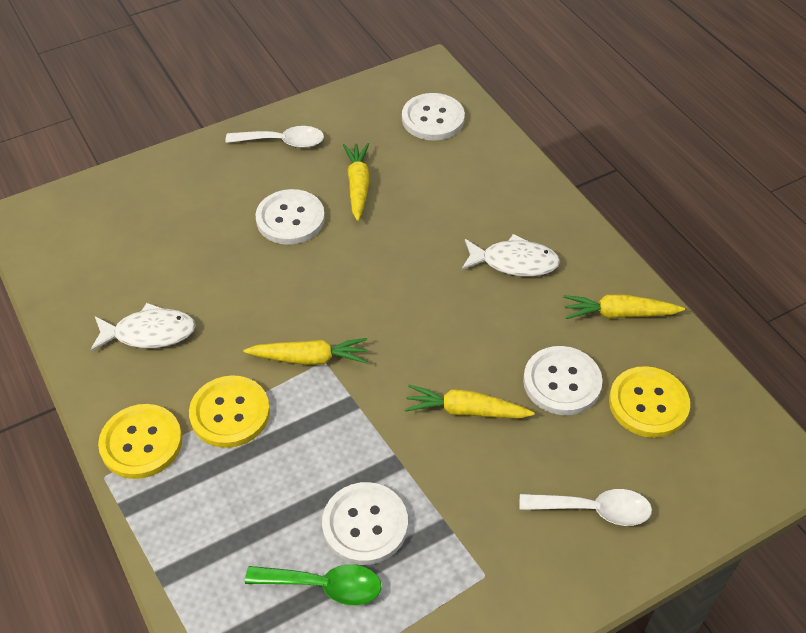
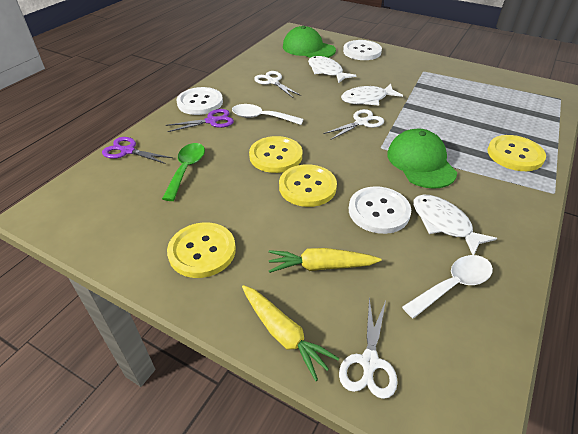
green cap: 0 -> 2
purple scissors: 0 -> 2
white button: 4 -> 3
white fish: 2 -> 3
white scissors: 0 -> 3
yellow button: 3 -> 4
yellow carrot: 4 -> 2

